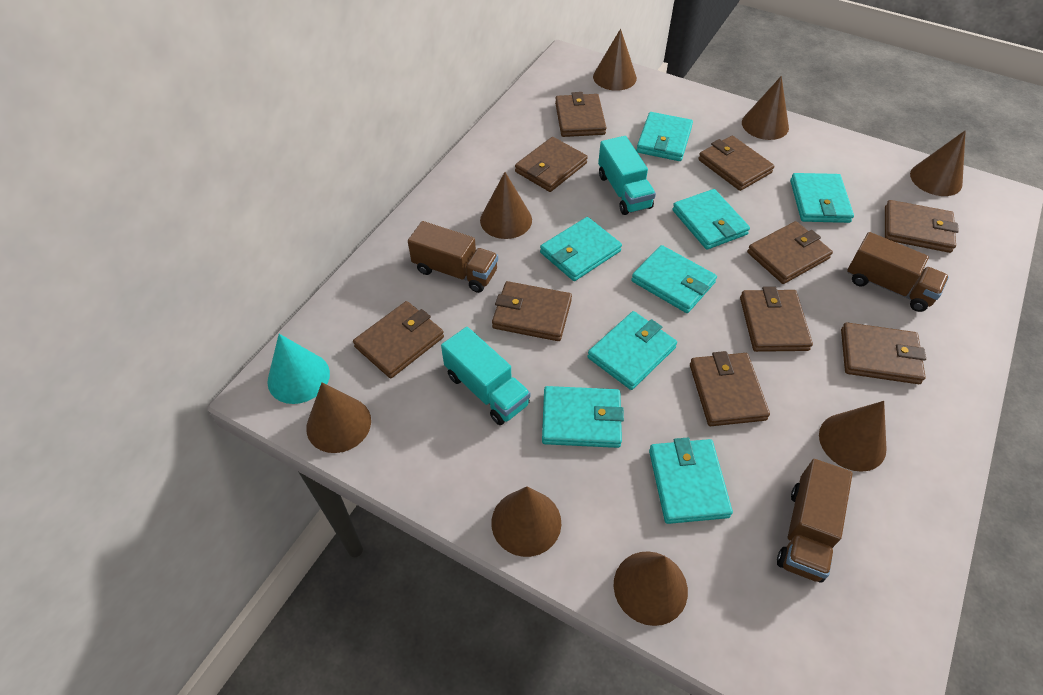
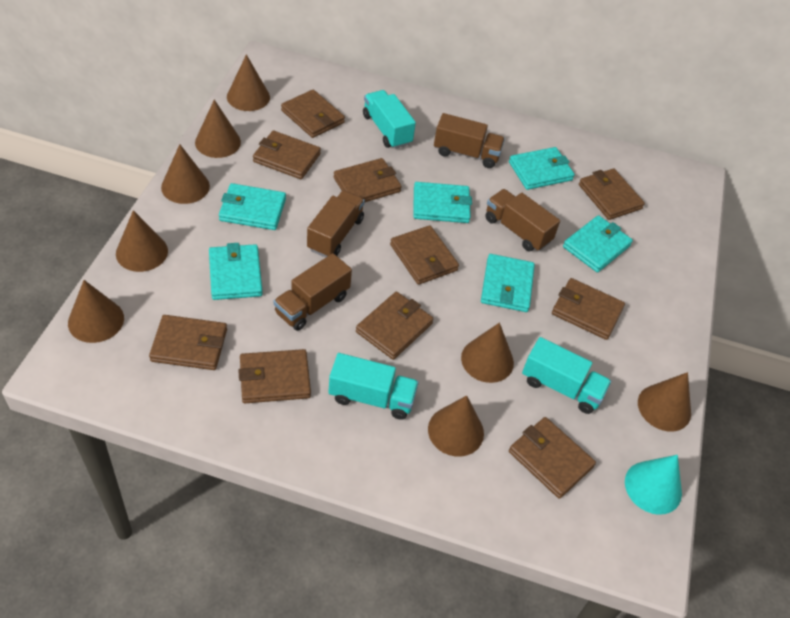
brown truck: 3 -> 4
turquoise truck: 2 -> 3
turquoise wallet: 8 -> 6

